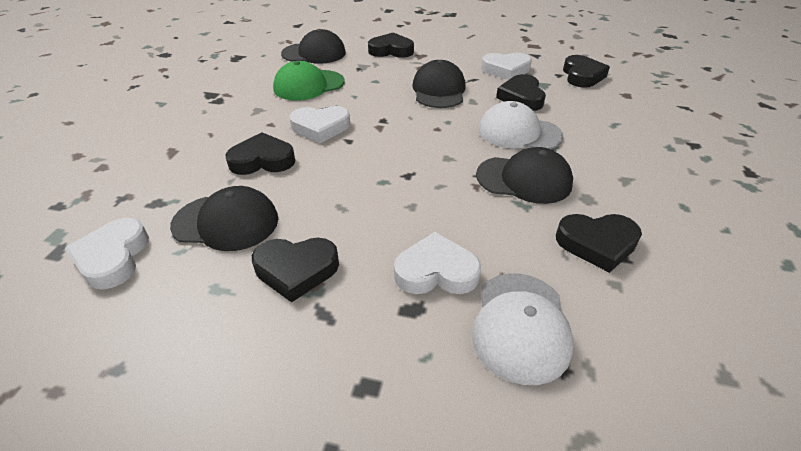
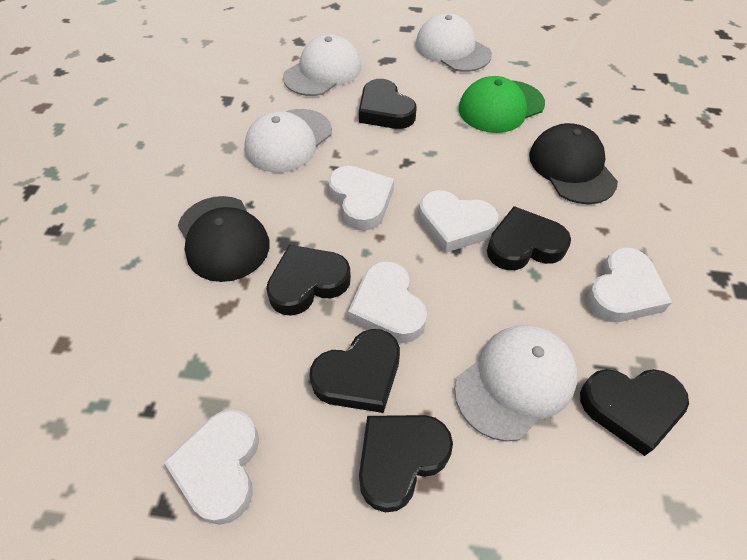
black cap: 4 -> 2
white cap: 2 -> 4
white heart: 4 -> 5

